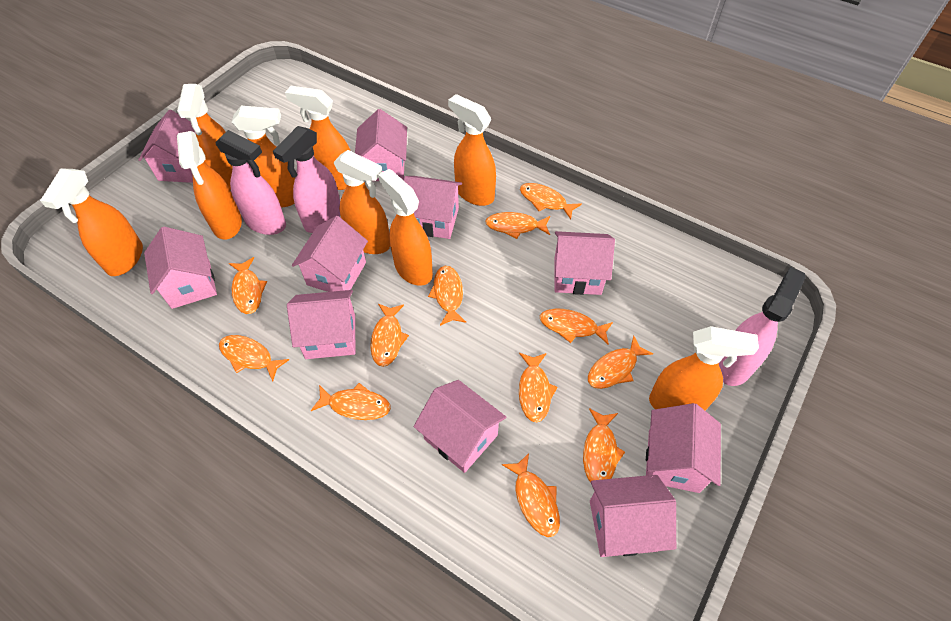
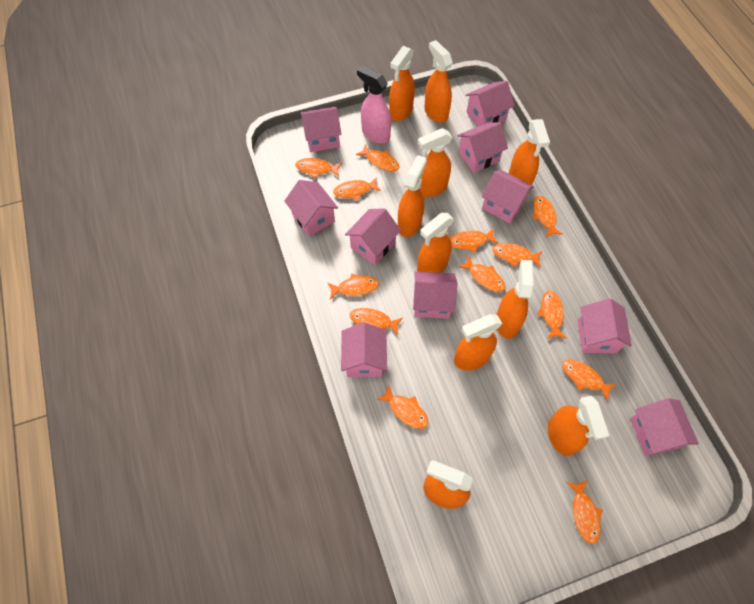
orange fish: 12 -> 13
orange spray bottle: 9 -> 10
pink spray bottle: 3 -> 1

